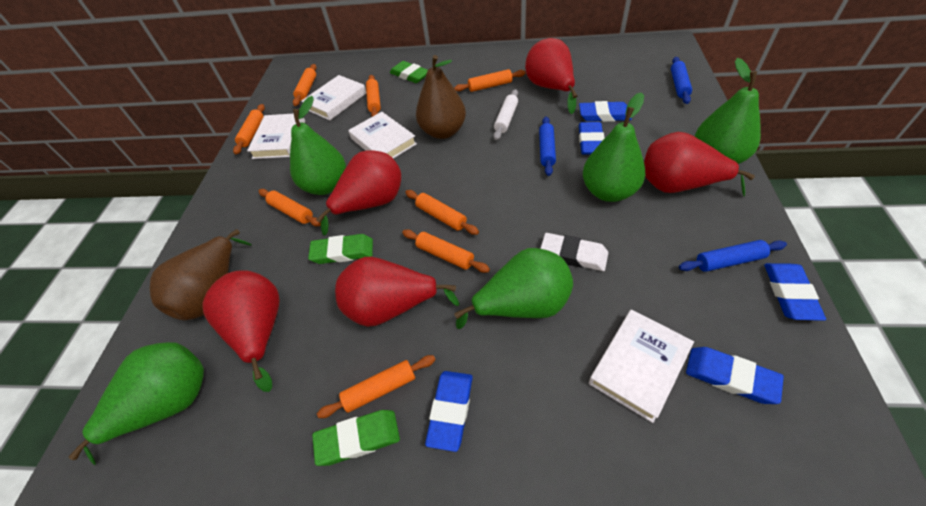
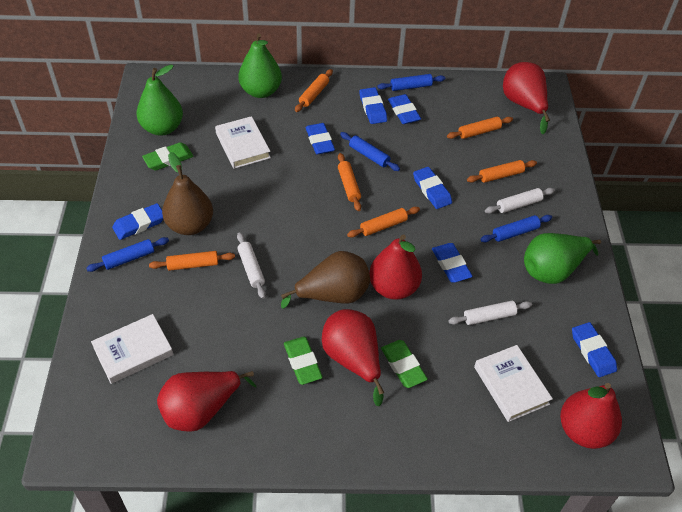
blue eraser: 5 -> 7
blue rolling pin: 3 -> 4
green pear: 5 -> 3
orange rolling pin: 8 -> 6
white book: 4 -> 3
white eraser: 1 -> 0
white rolling pin: 1 -> 3

